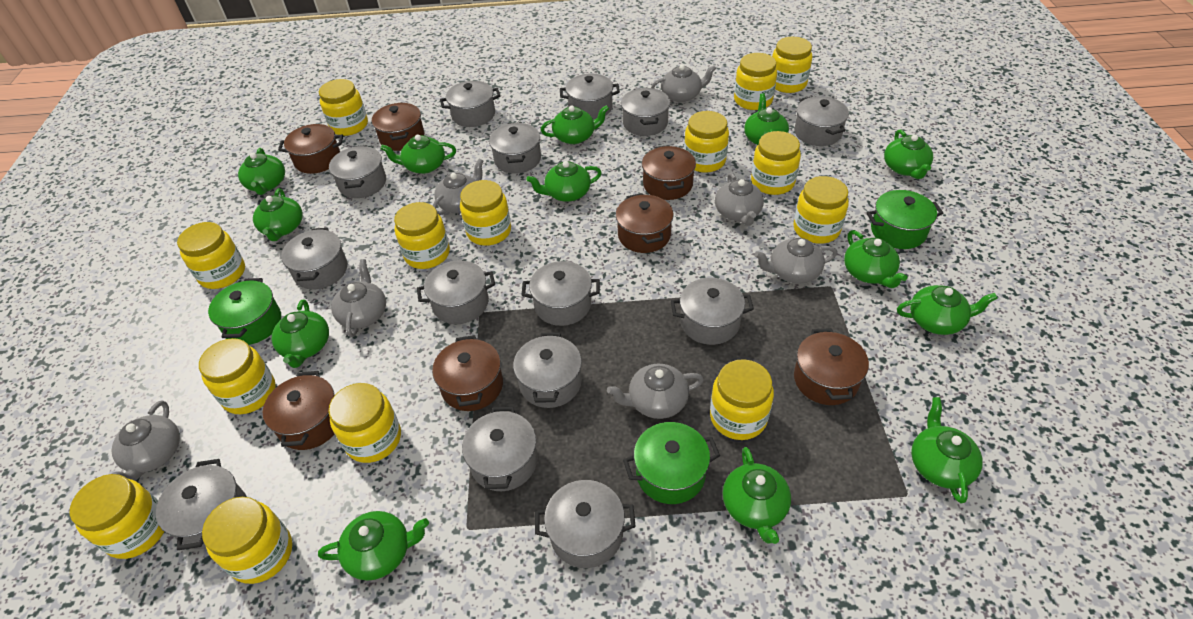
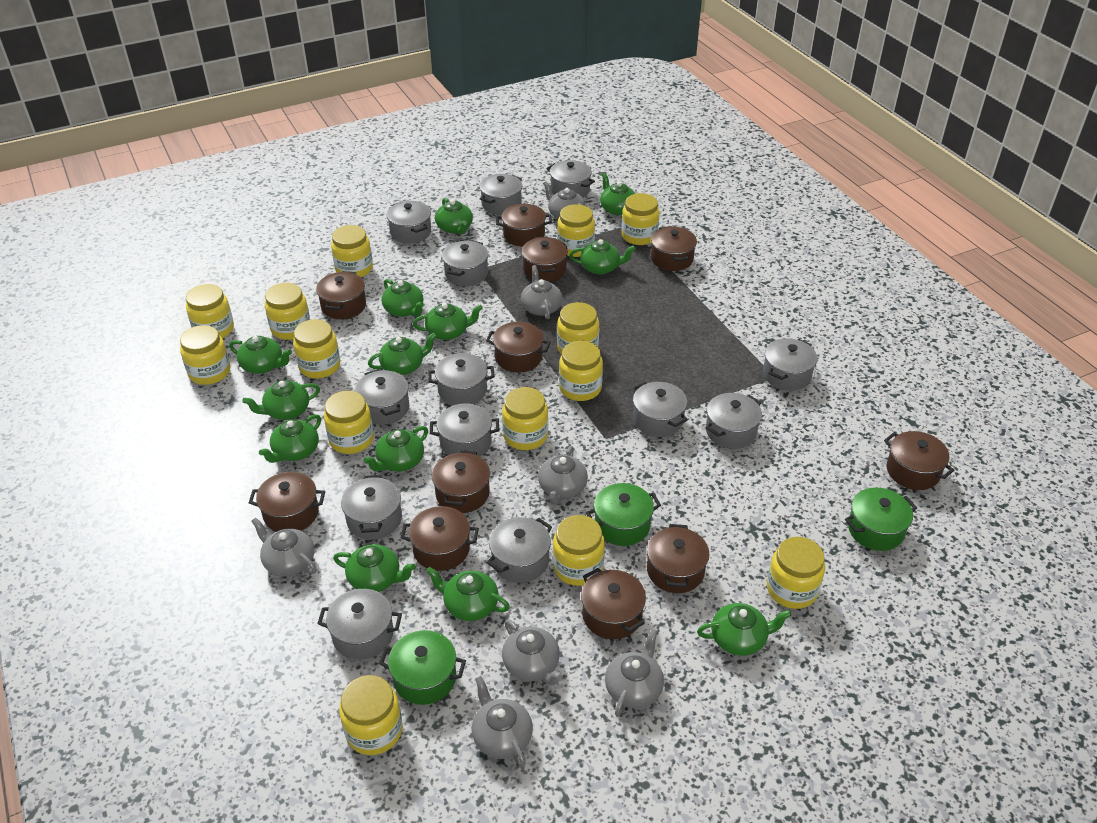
brown pot: 7 -> 11
grey pot: 14 -> 13

